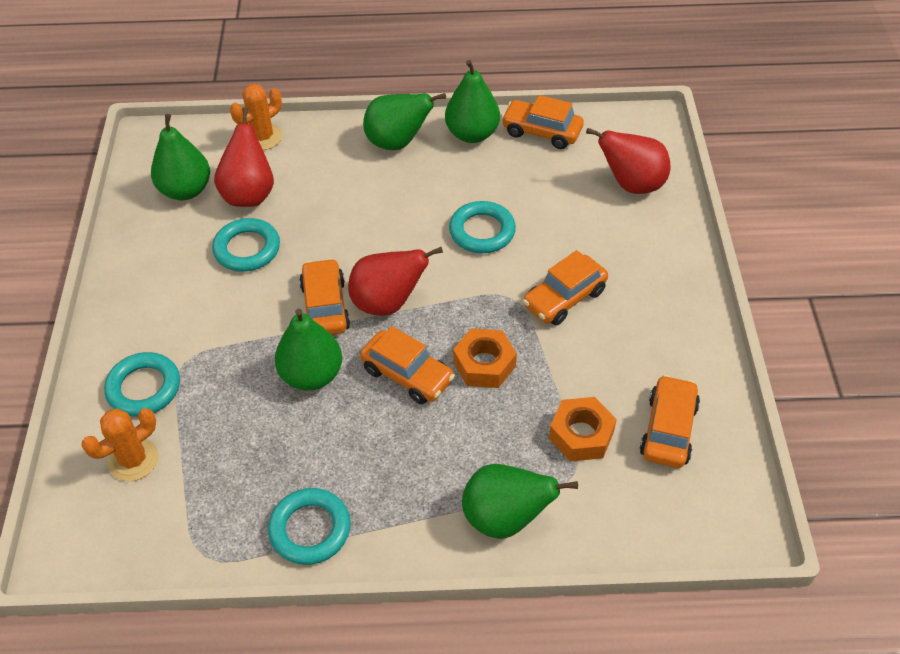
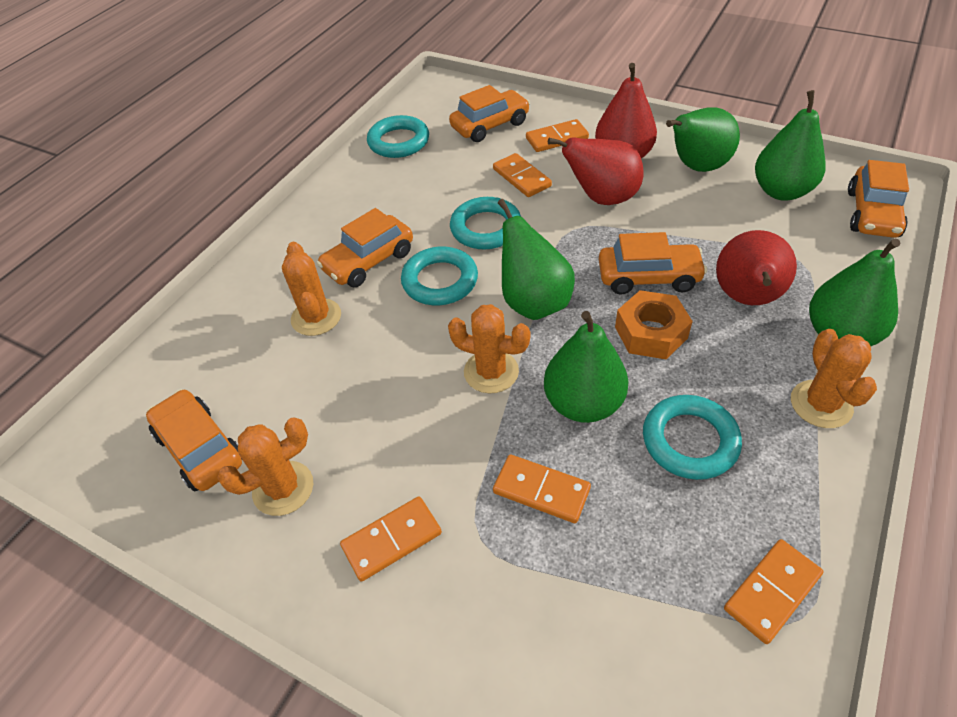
orange cactus: 2 -> 4
orange domino: 0 -> 5
orange nut: 2 -> 1

